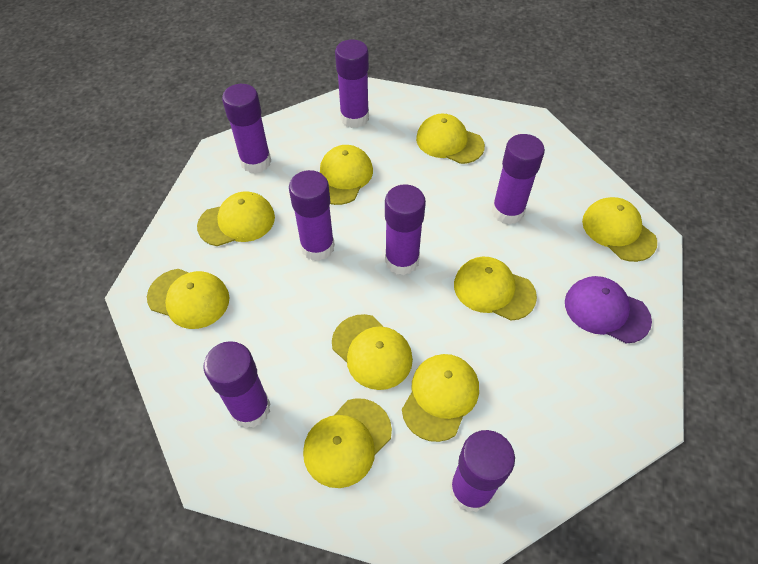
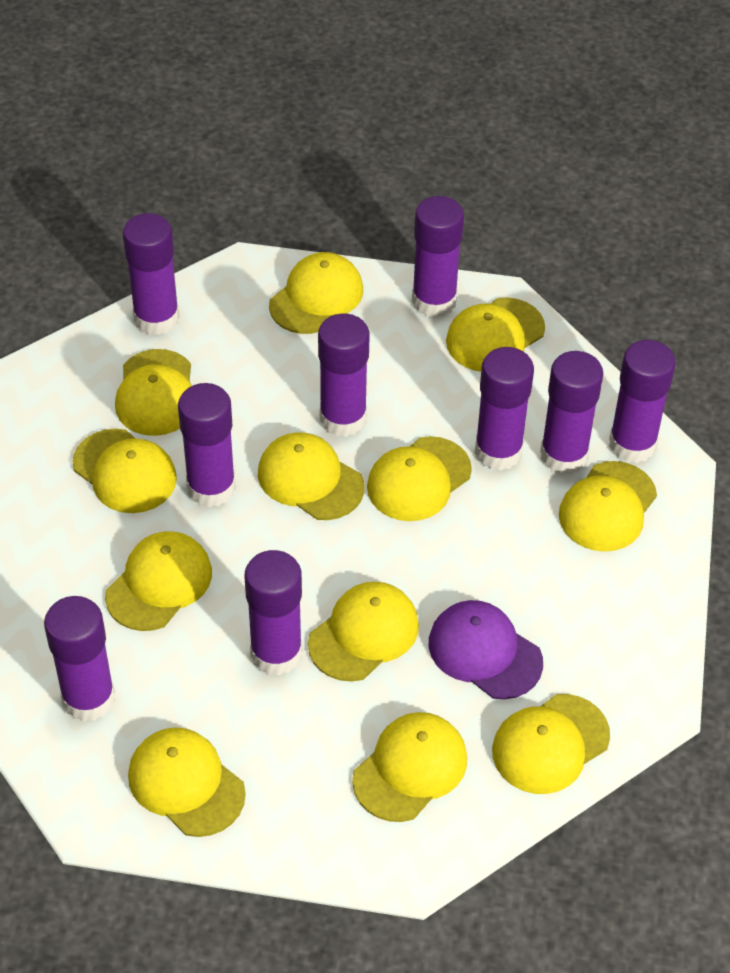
purple glue stick: 7 -> 9
yellow cap: 9 -> 12

